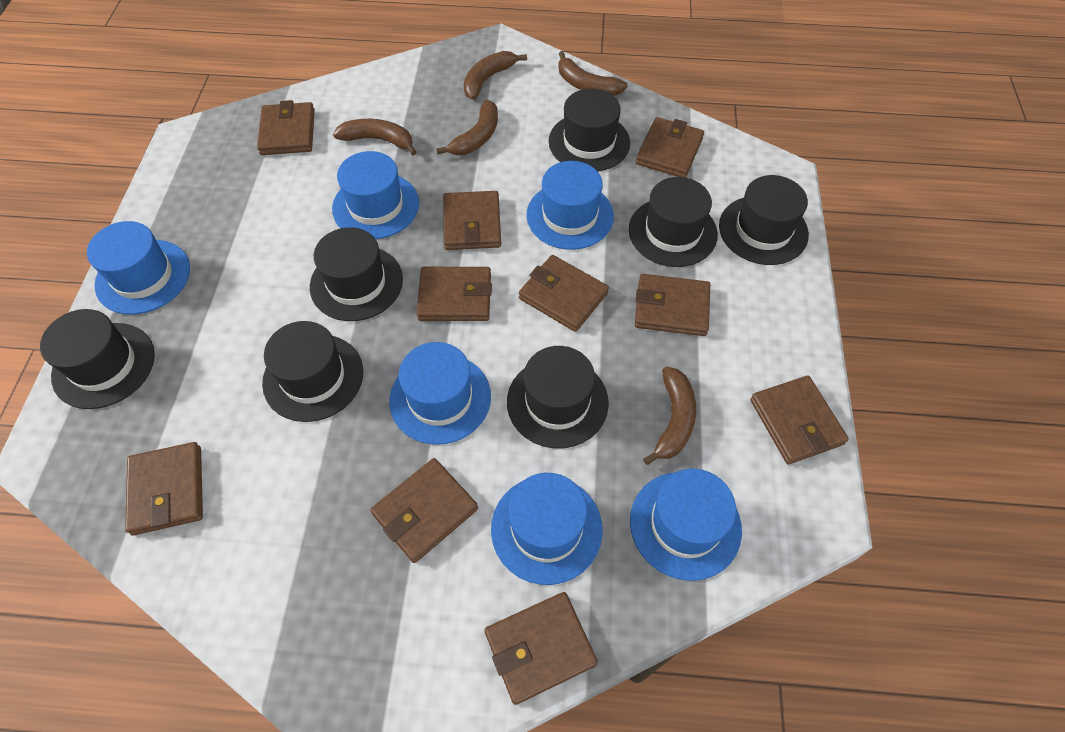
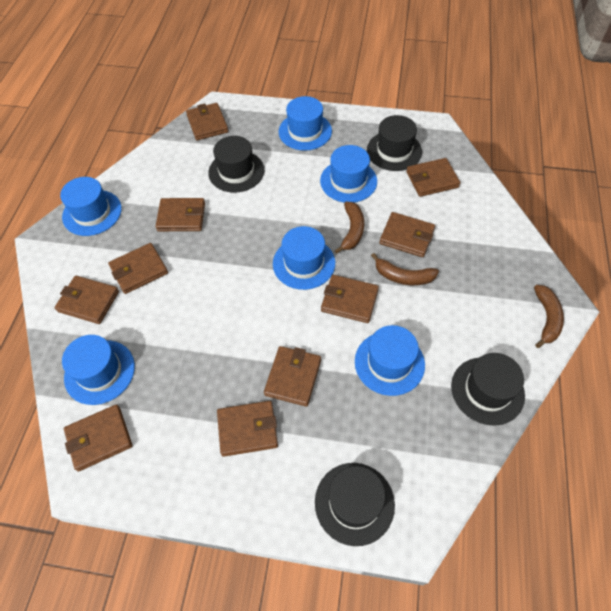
black hat: 7 -> 4
brown banana: 5 -> 3

